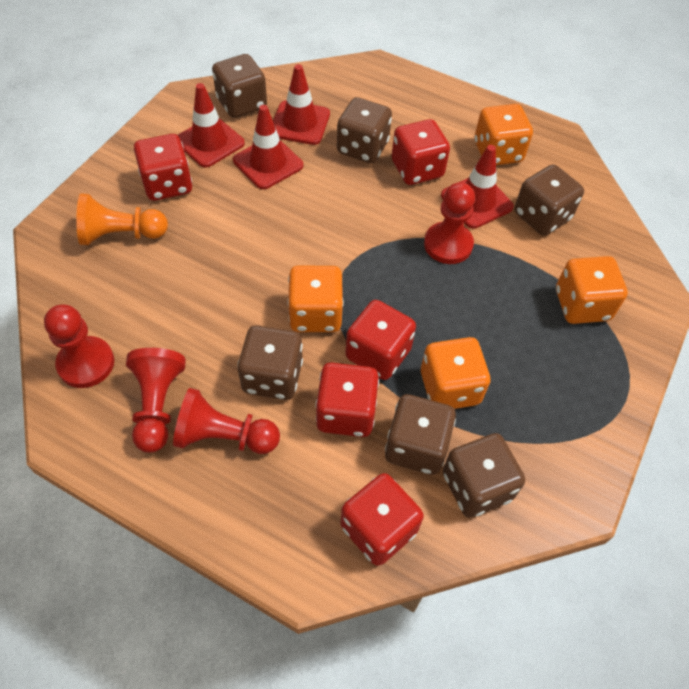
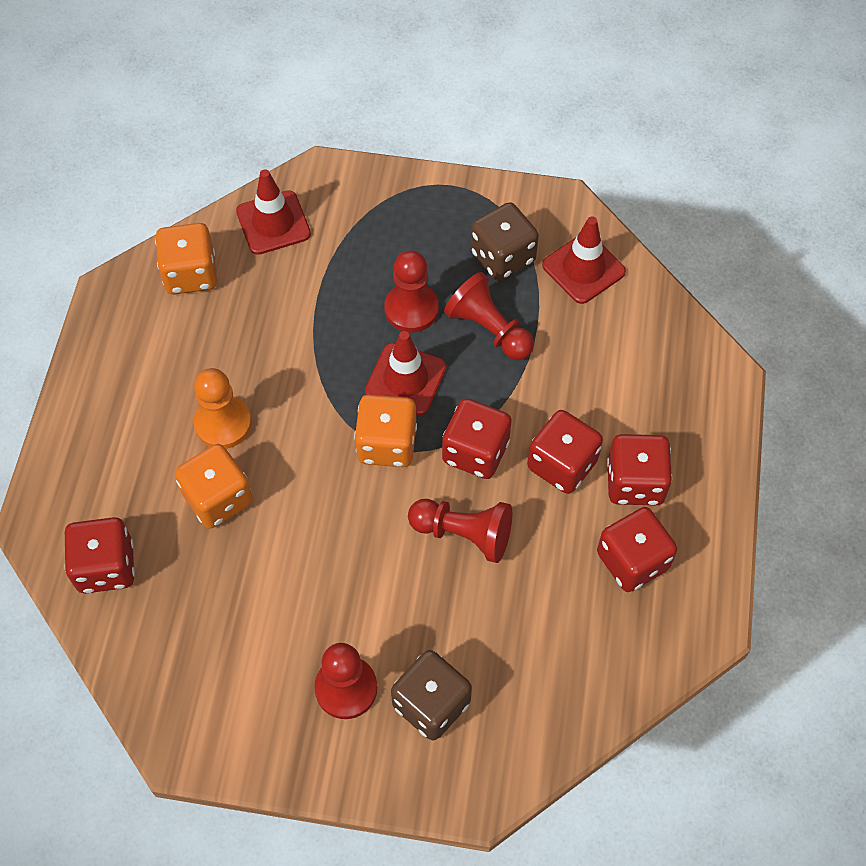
brown dice: 6 -> 2
orange dice: 4 -> 3
red traffic cone: 4 -> 3

